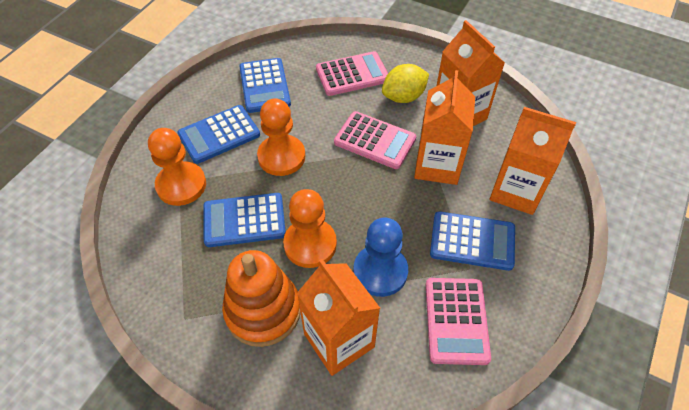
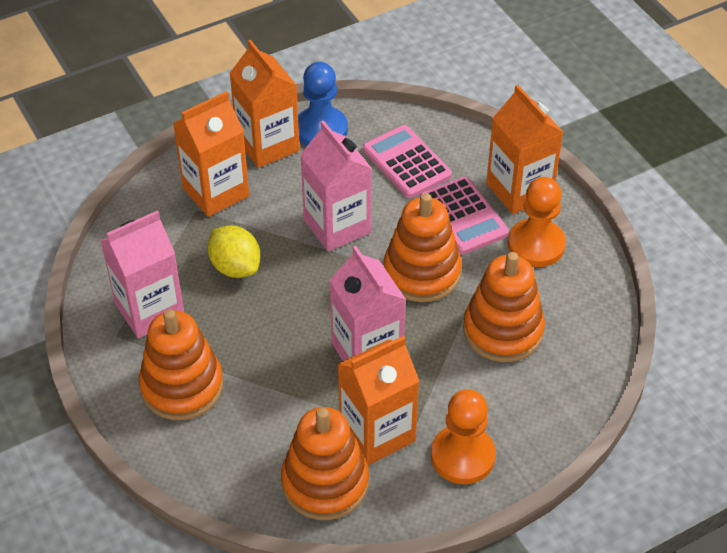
blue calculator: 4 -> 0
orange pawn: 3 -> 2
orange stacking toy: 1 -> 4
pink calculator: 3 -> 2
pink carton: 0 -> 3

